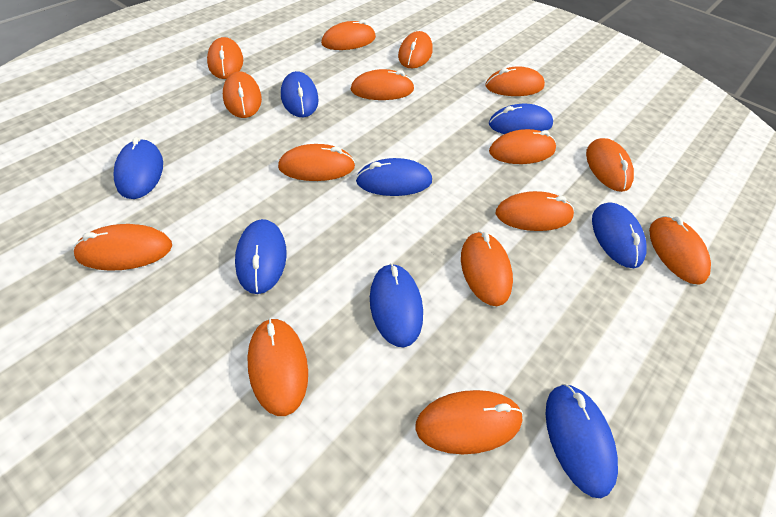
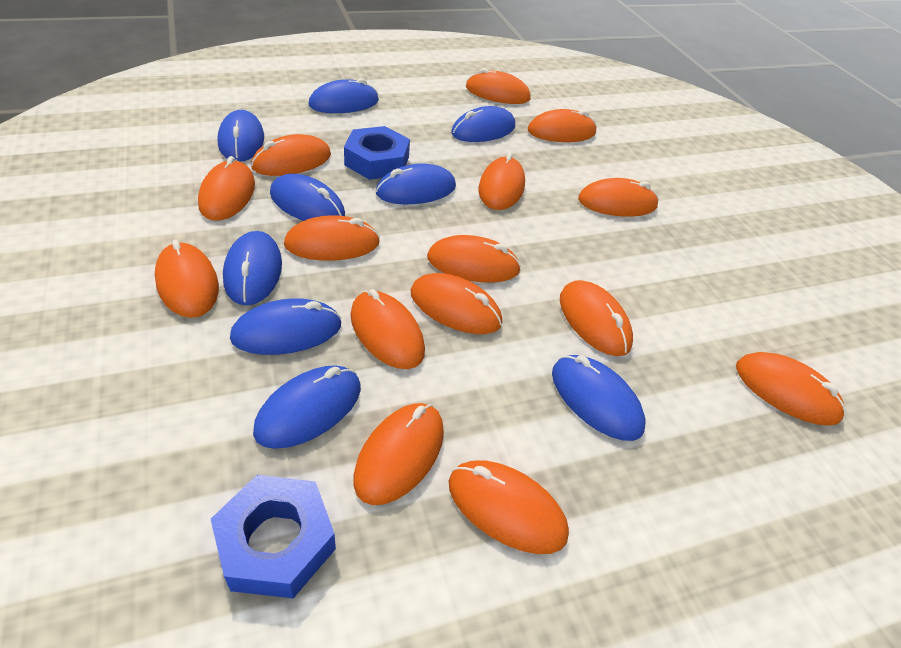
blue mouse: 8 -> 9
blue nut: 0 -> 2

